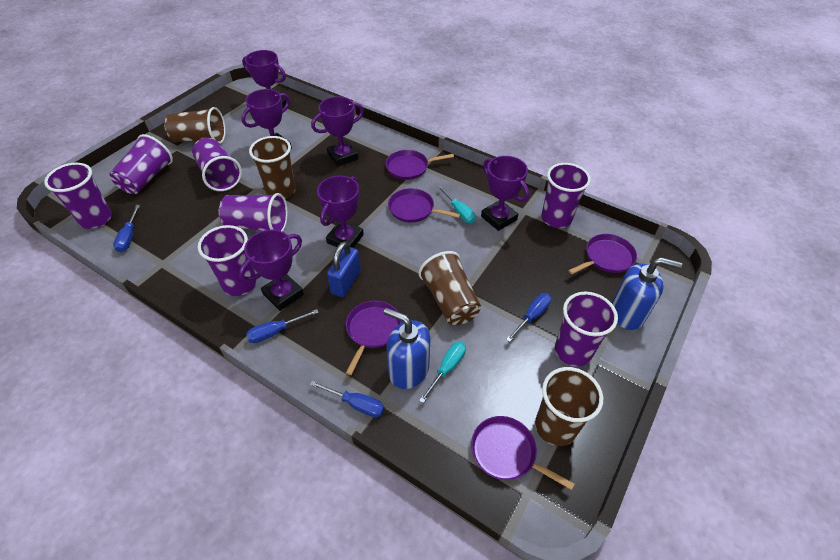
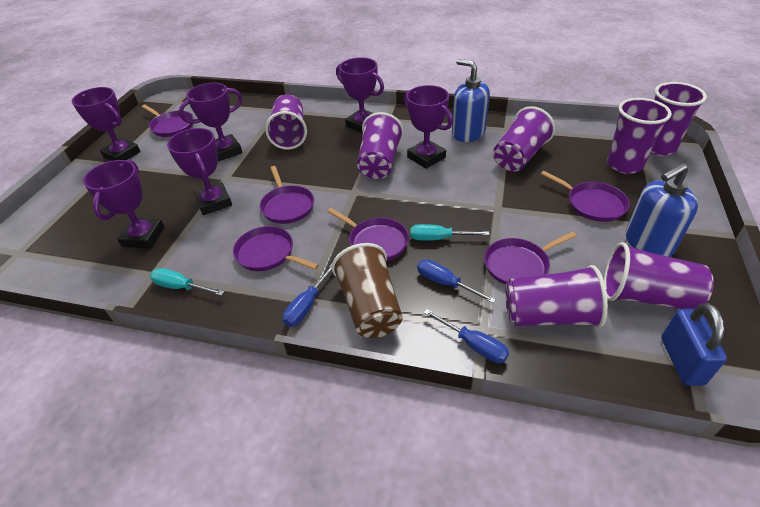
blue screwdriver: 4 -> 3
brown cup: 4 -> 1
purple pan: 5 -> 6

